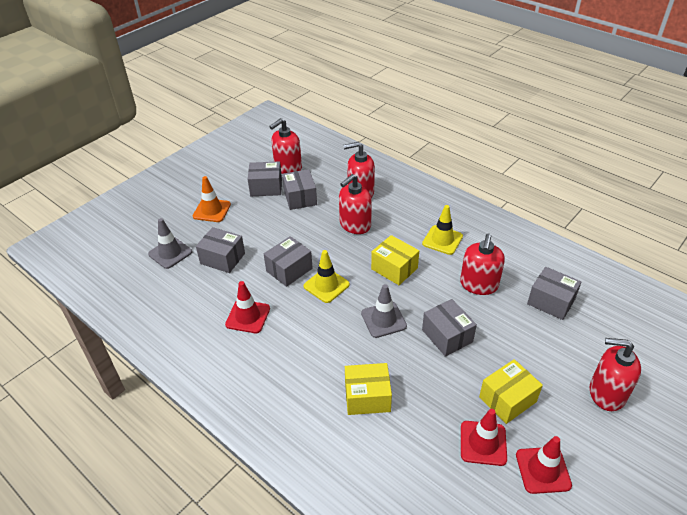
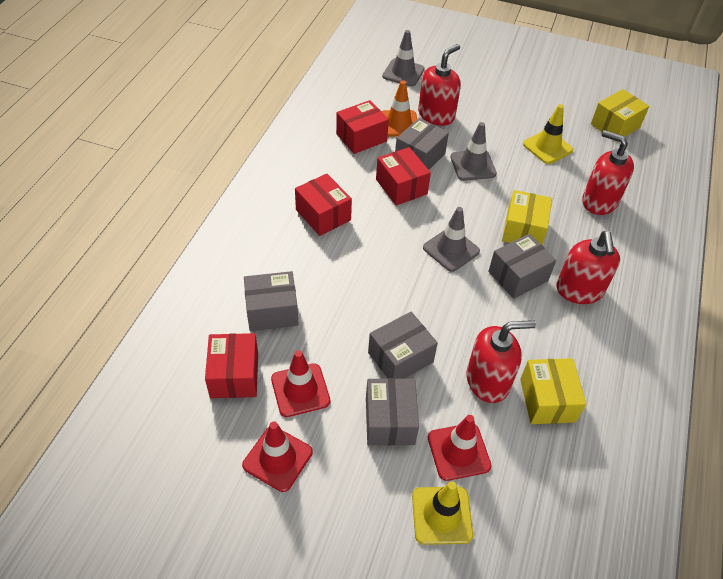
grey box: 6 -> 5
grey traffic cone: 2 -> 3
red box: 0 -> 4
red soap dispenser: 5 -> 4

